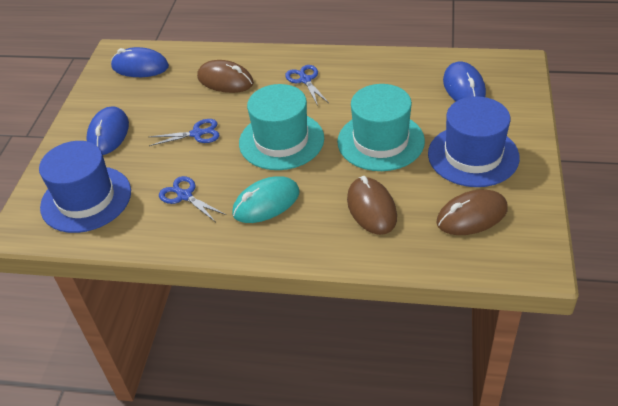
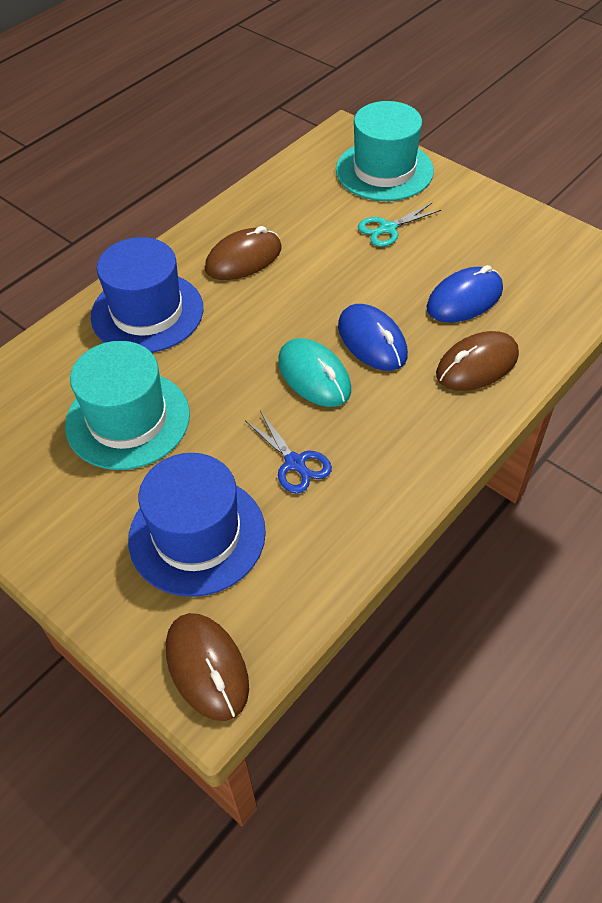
blue mouse: 3 -> 2
blue scissors: 3 -> 1
turquoise scissors: 0 -> 1

